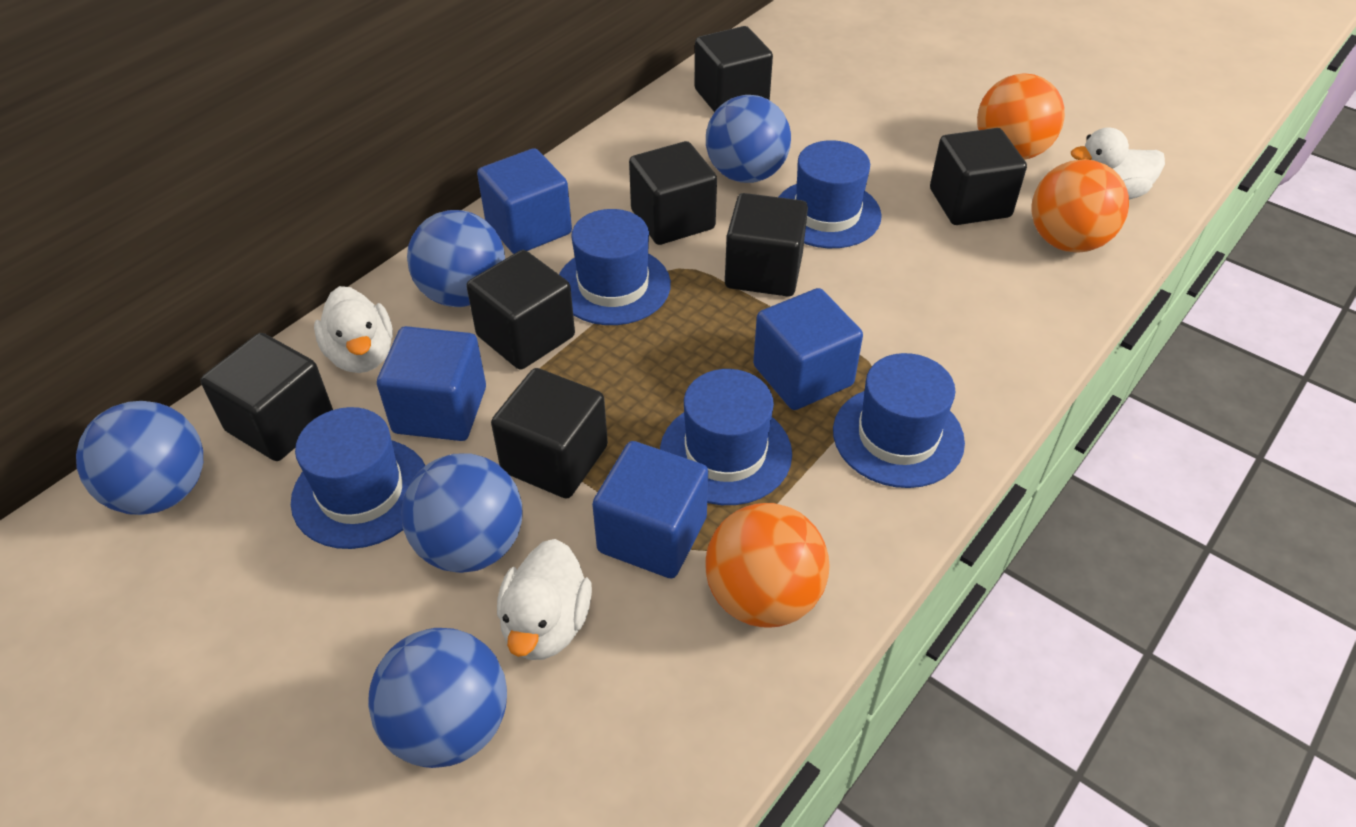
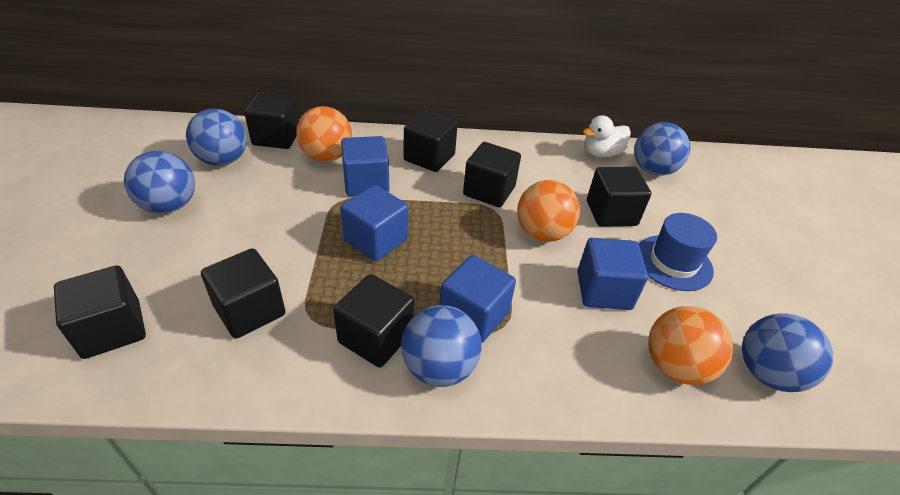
blue hat: 5 -> 1
white duck: 3 -> 1

